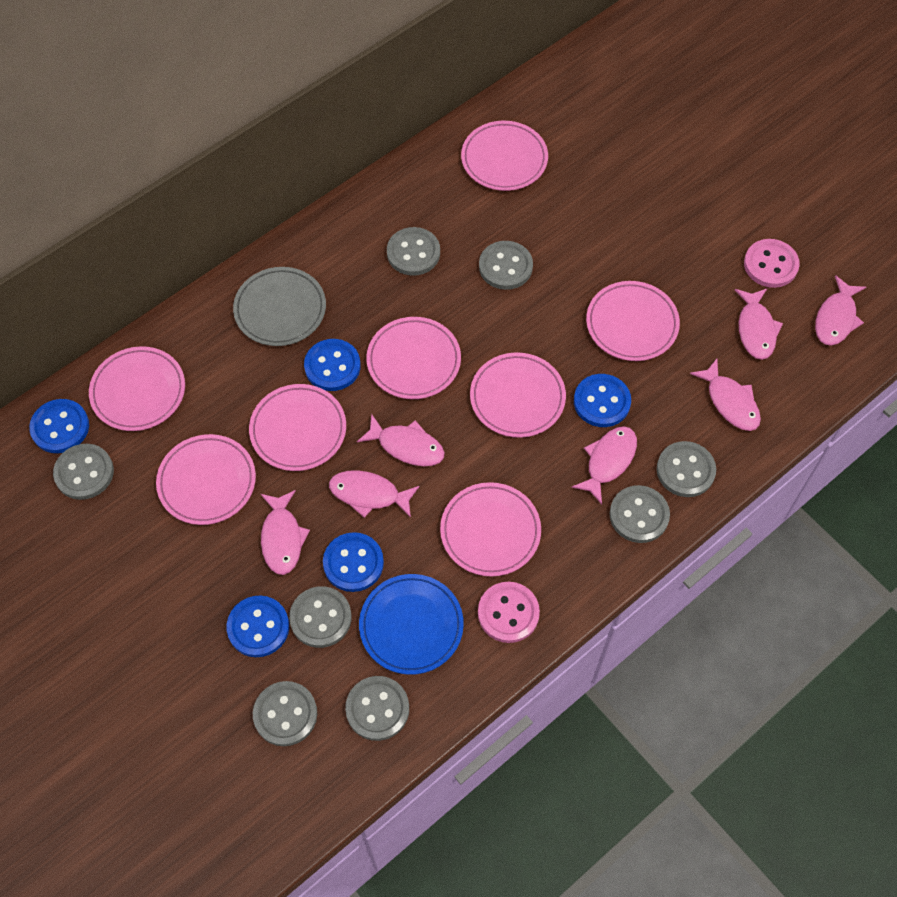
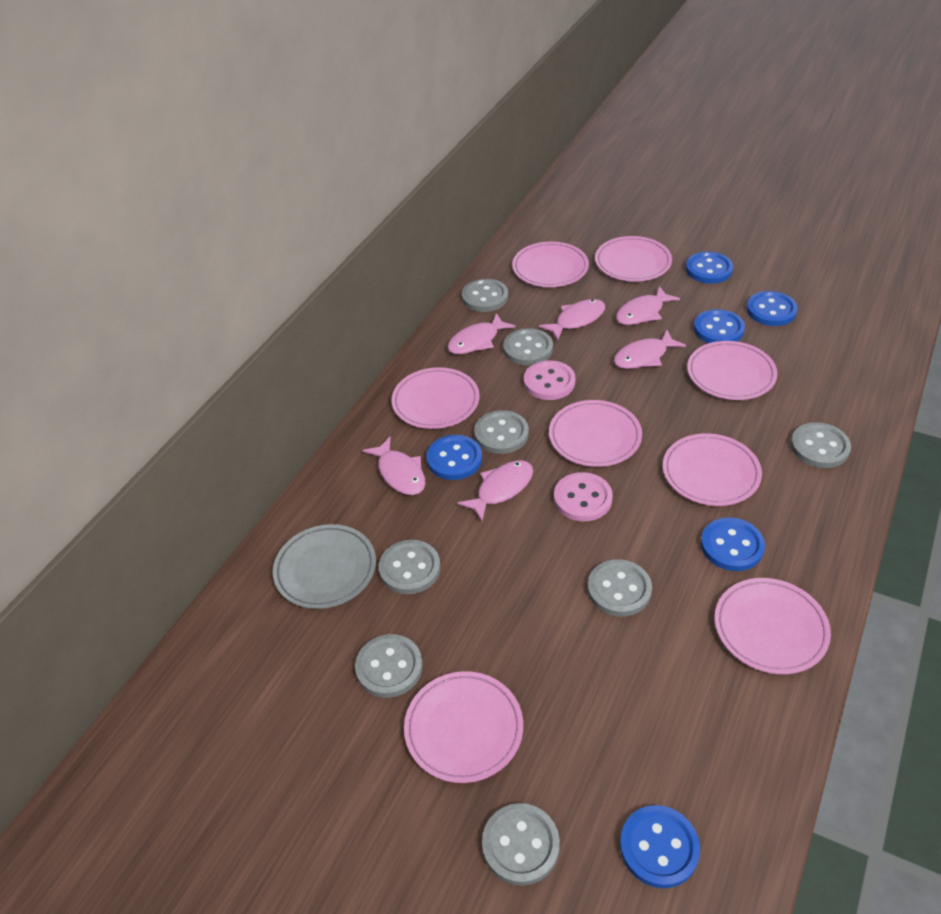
blue button: 5 -> 6
blue plate: 1 -> 0
pink fish: 7 -> 6

